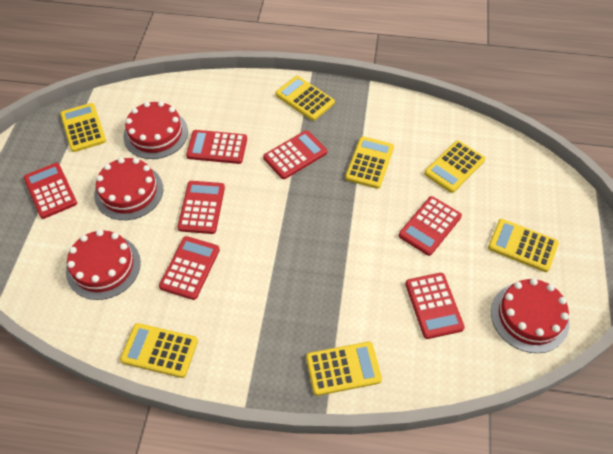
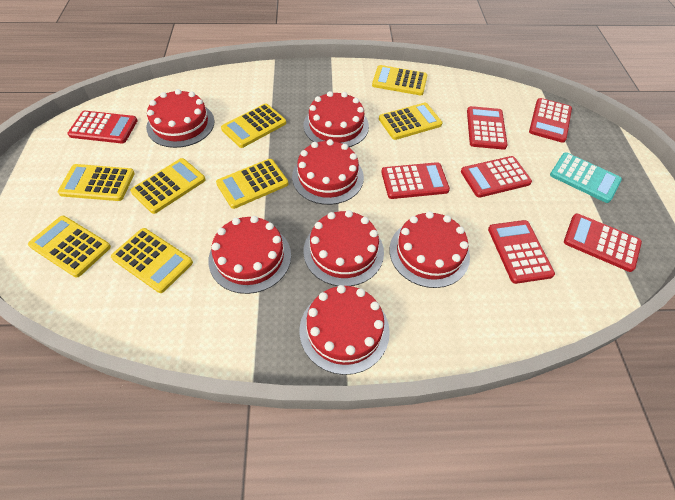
red cake: 4 -> 7
turquoise calculator: 0 -> 1
yellow calculator: 7 -> 8

